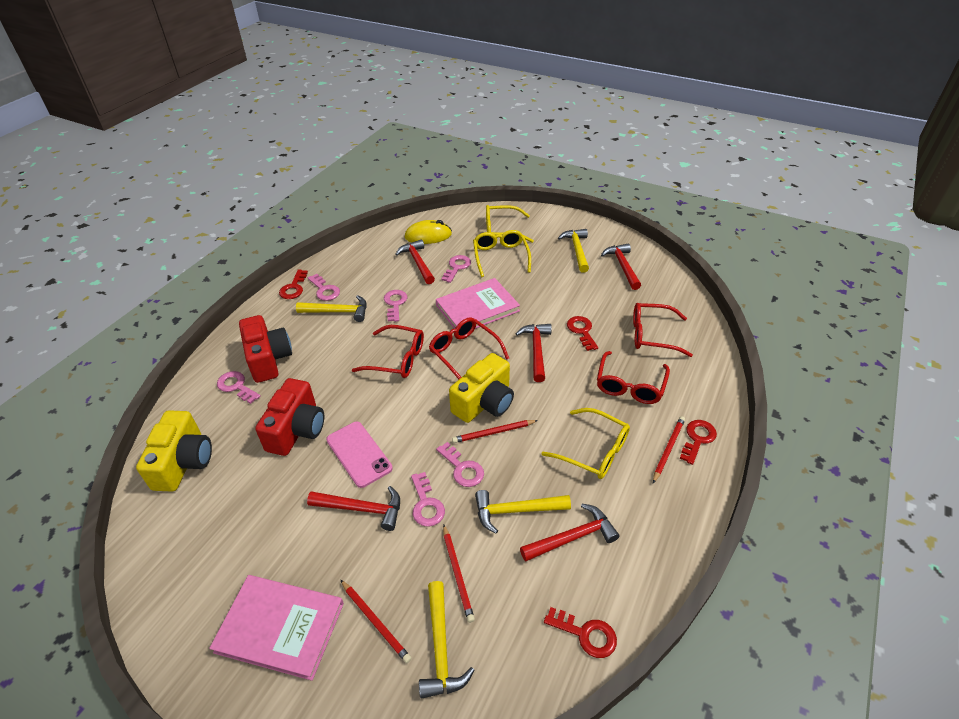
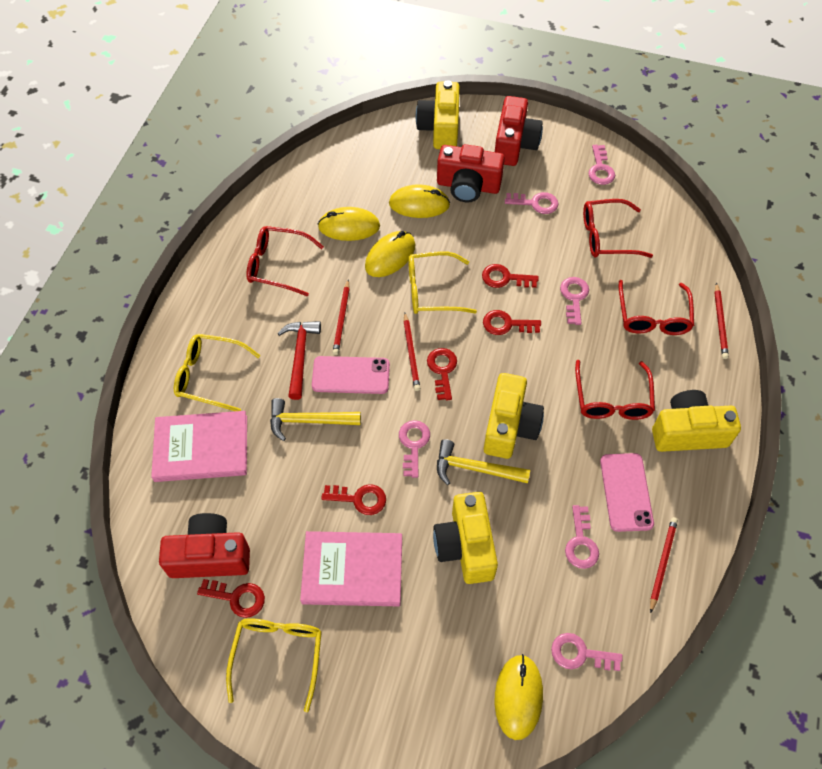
pink phone: 1 -> 2
red camera: 2 -> 3
red hammer: 5 -> 1
red key: 4 -> 5
yellow camera: 2 -> 4
yellow hammer: 4 -> 2
yellow mouse: 1 -> 4

